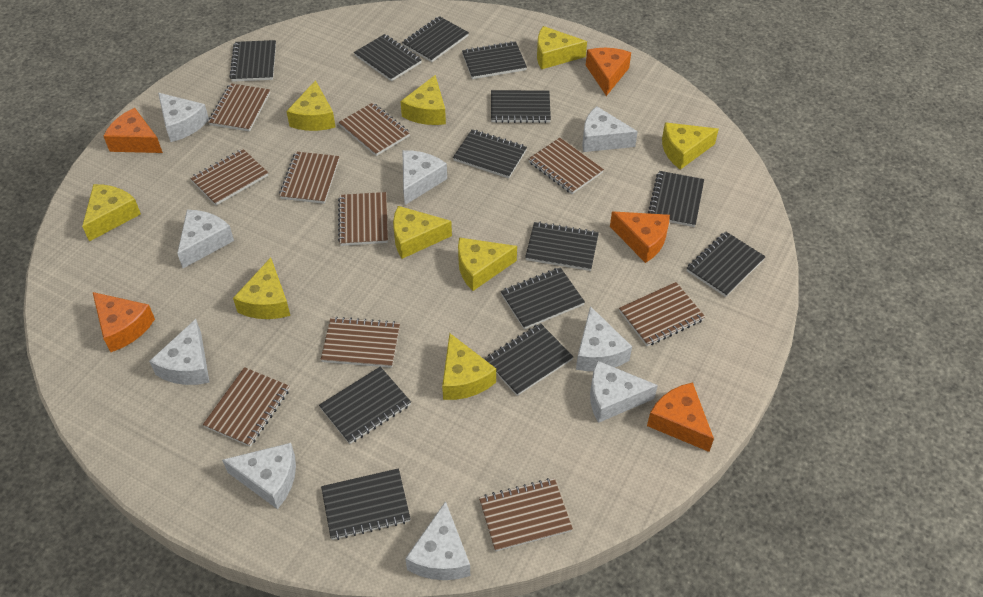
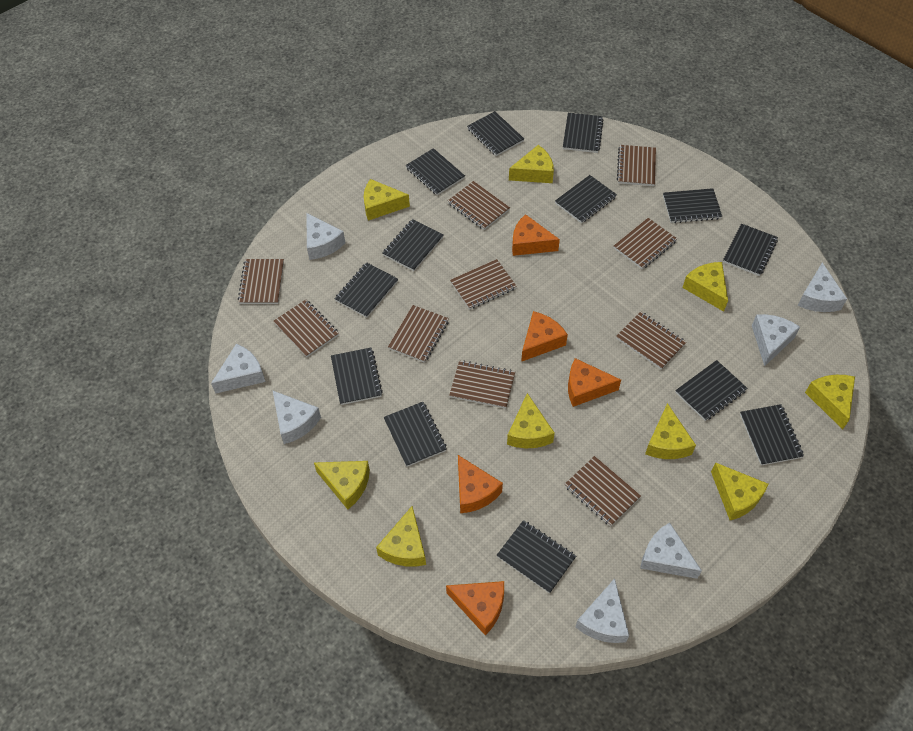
white cheese: 9 -> 7

